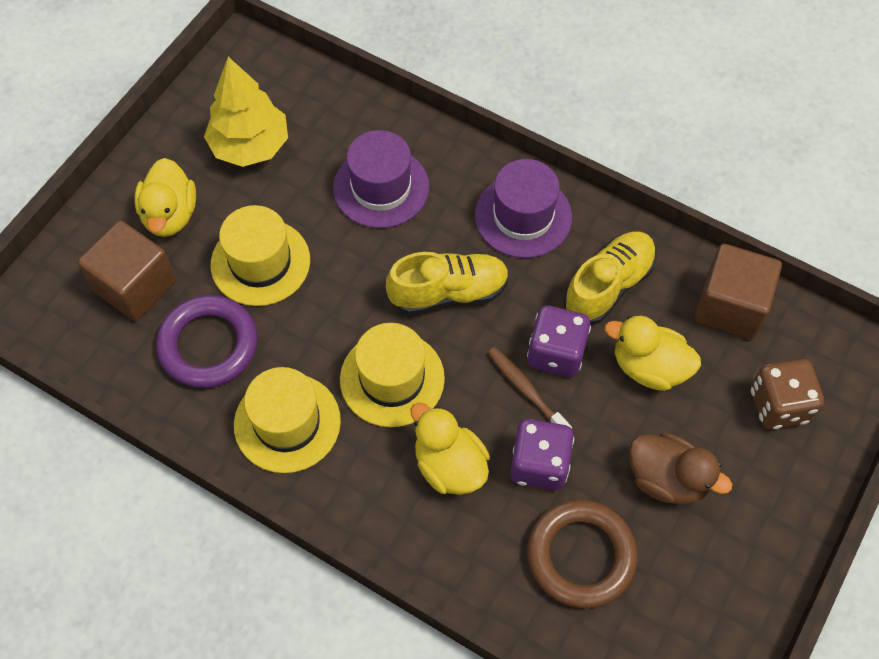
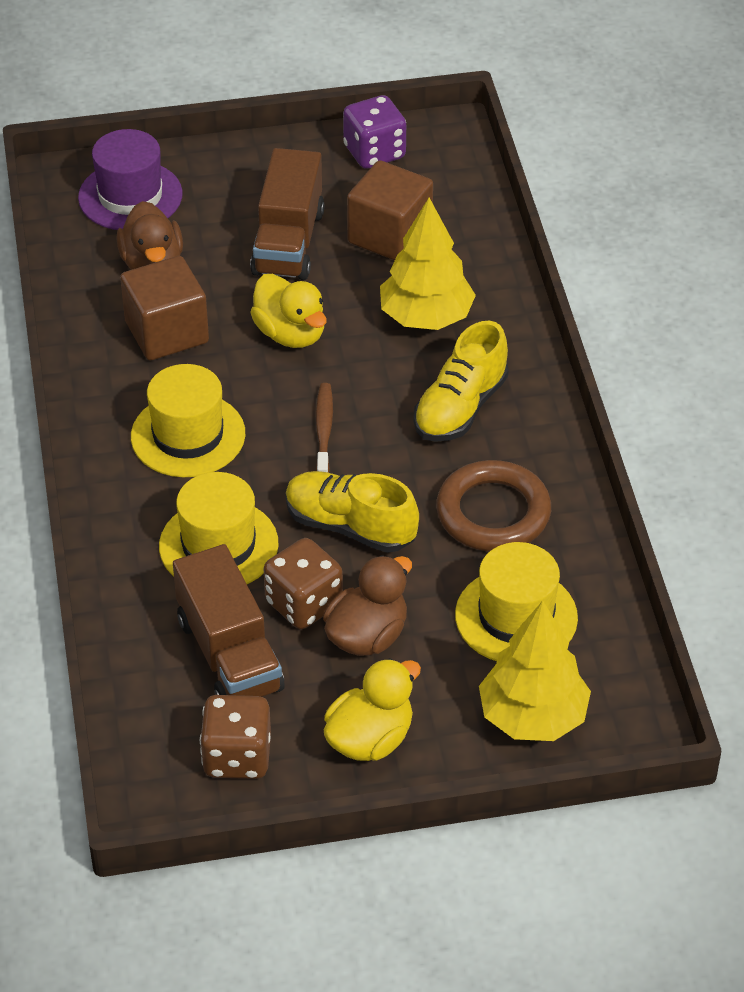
brown dice: 1 -> 2
brown duck: 1 -> 2
brown truck: 0 -> 2
purple dice: 2 -> 1
purple hat: 2 -> 1
purple ring: 1 -> 0
yellow duck: 3 -> 2
yellow tree: 1 -> 2

